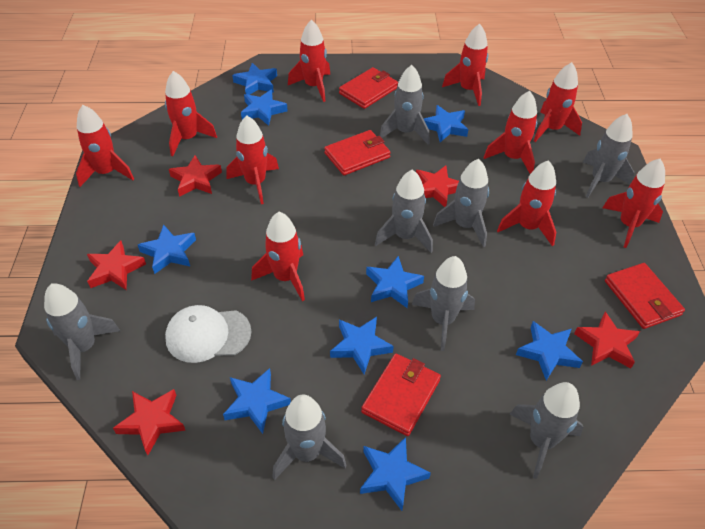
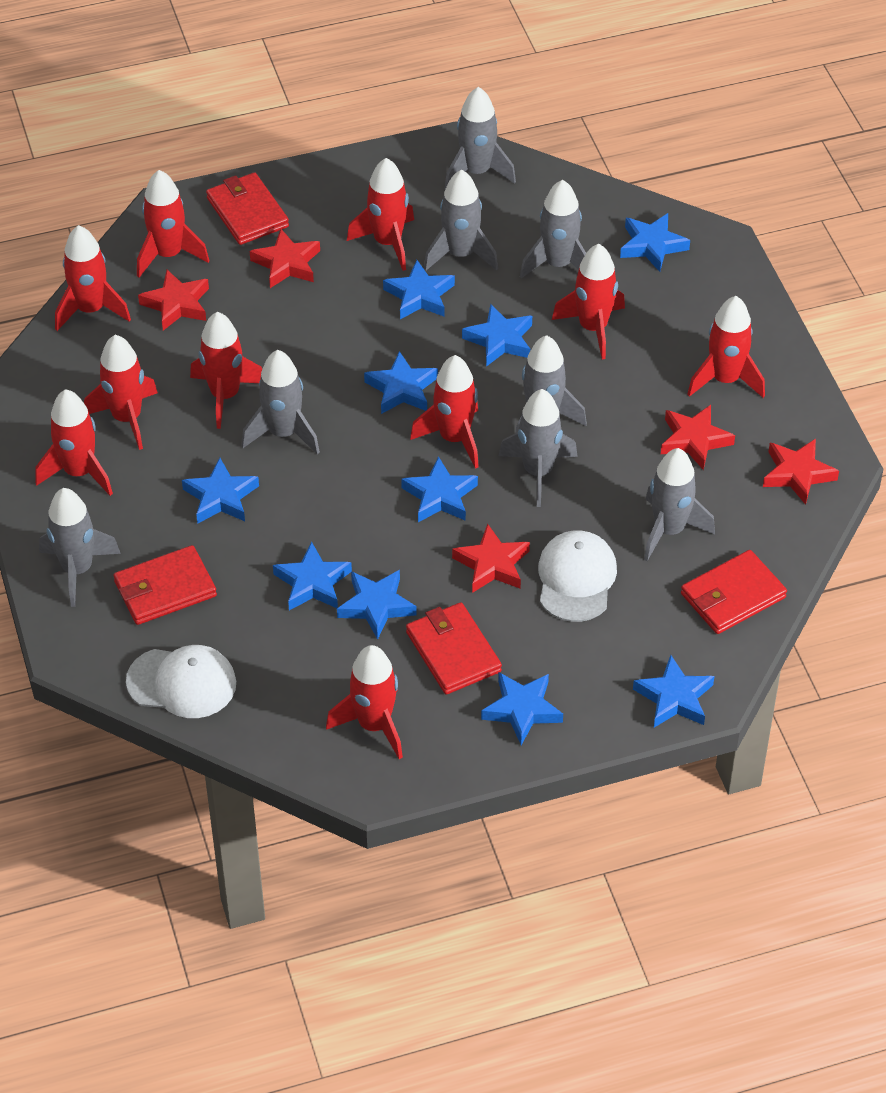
blue star: 9 -> 10
white cap: 1 -> 2

